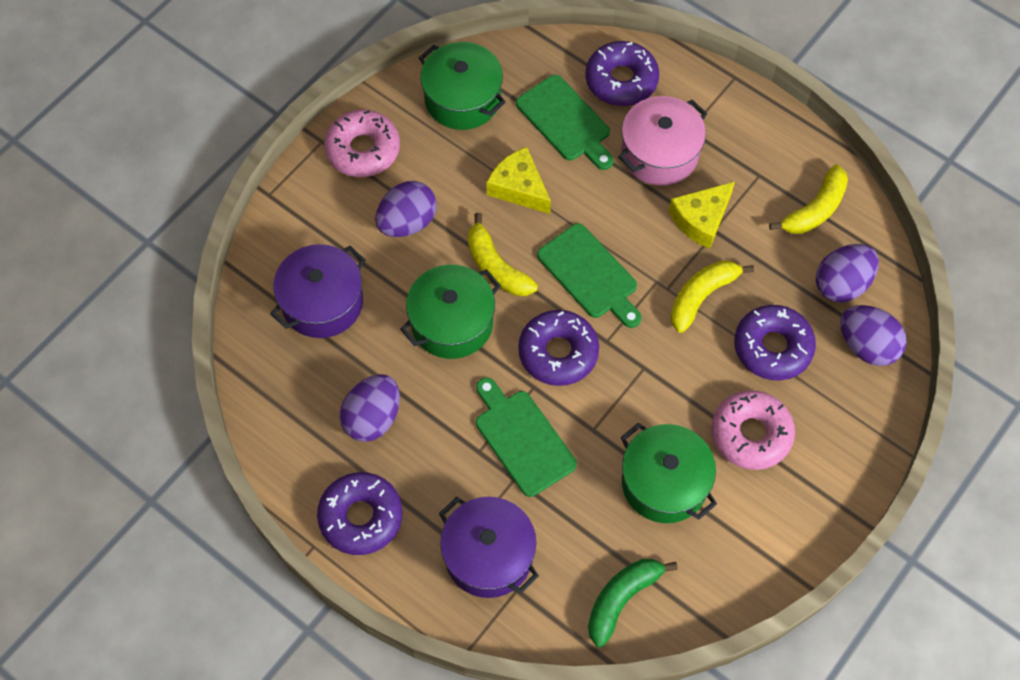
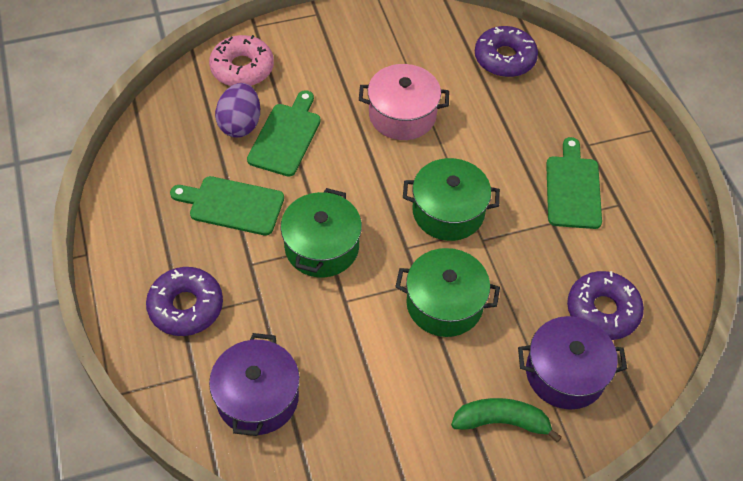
pink donut: 2 -> 1
purple donut: 4 -> 3
purple egg: 4 -> 1
yellow banana: 3 -> 0
yellow cheese: 2 -> 0

